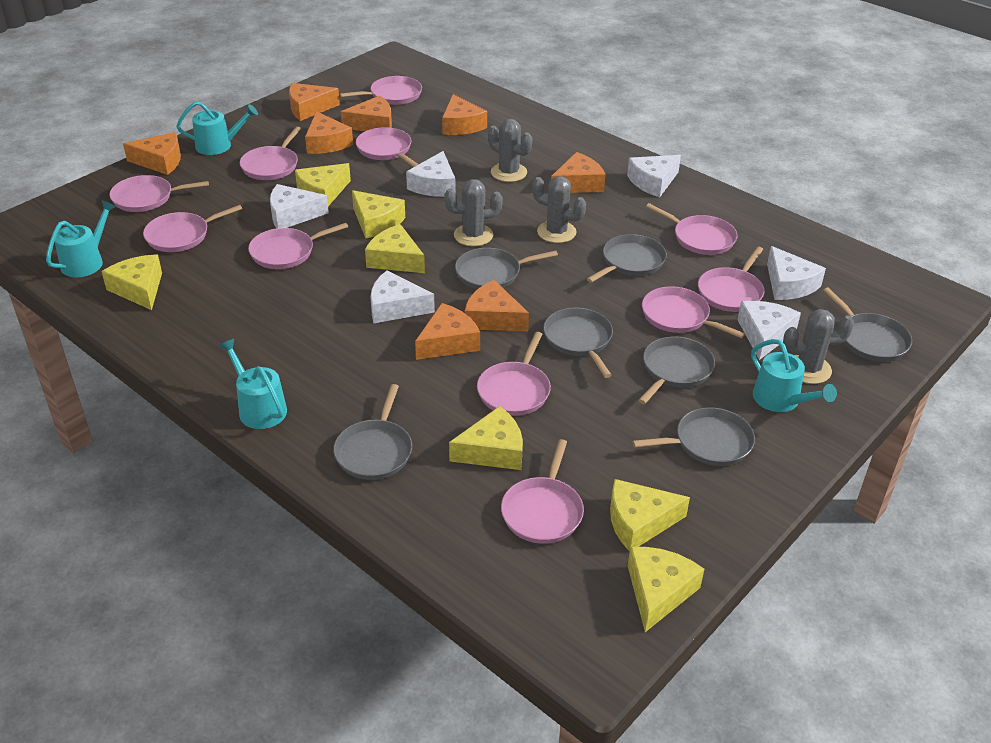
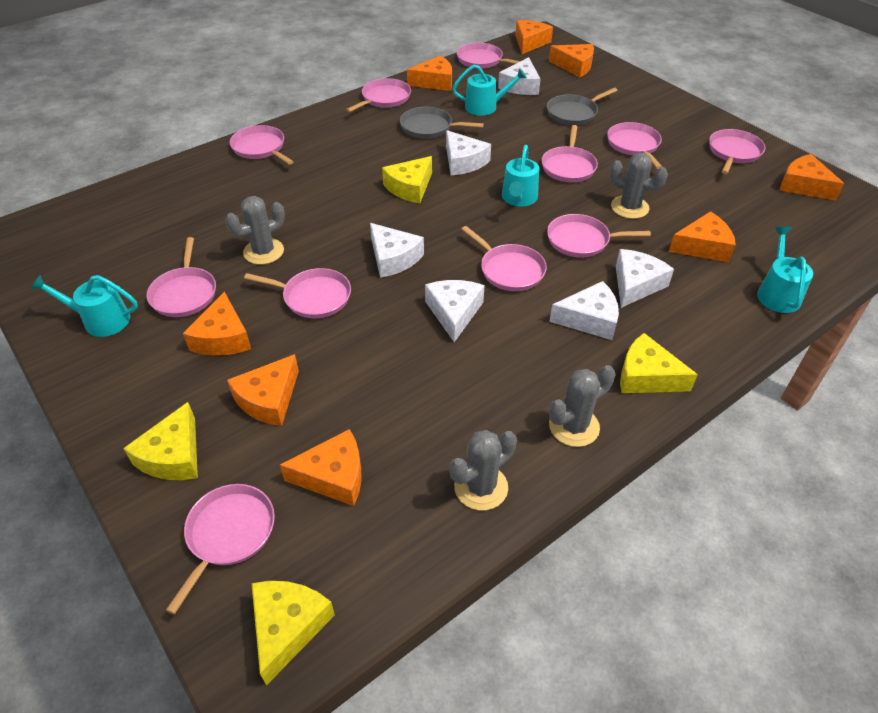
grey pan: 7 -> 2
yellow cheese: 7 -> 4

